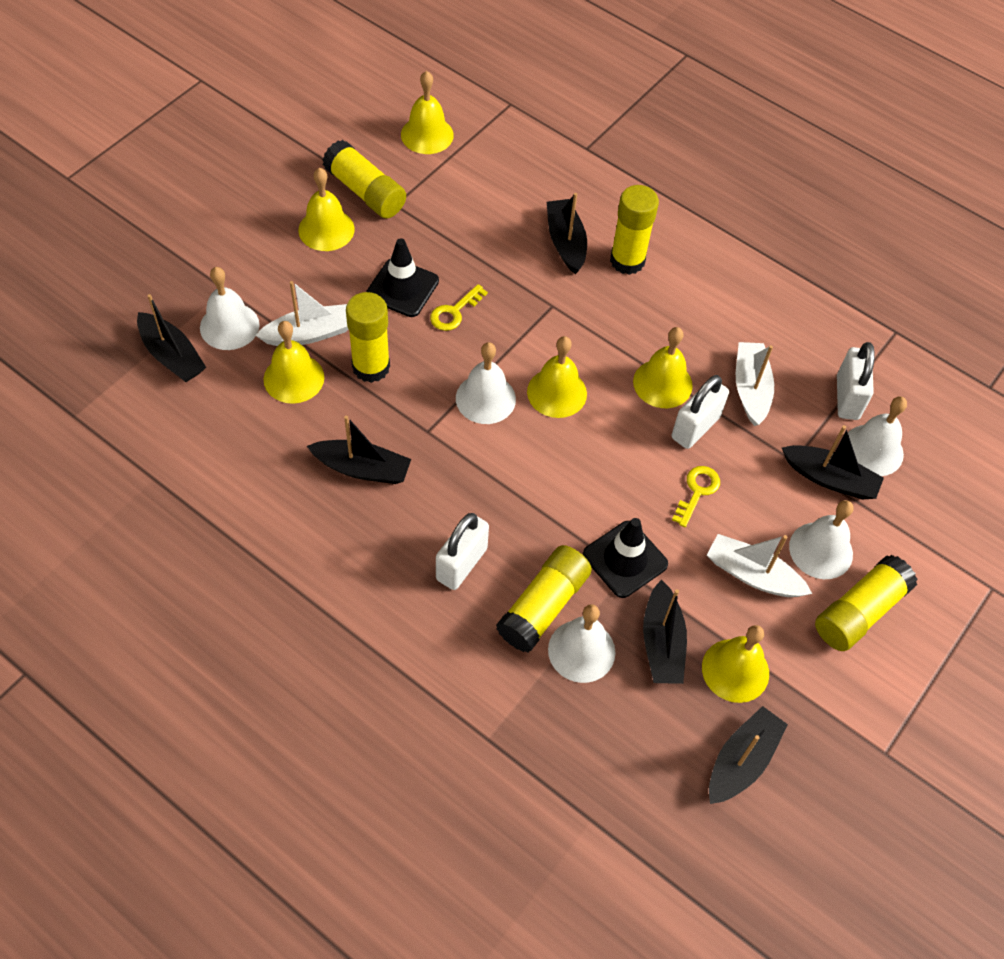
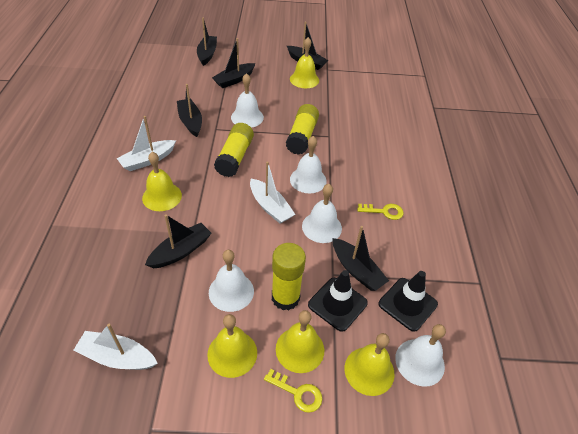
white padlock: 3 -> 0
yellow bell: 6 -> 5
yellow glue stick: 5 -> 3

